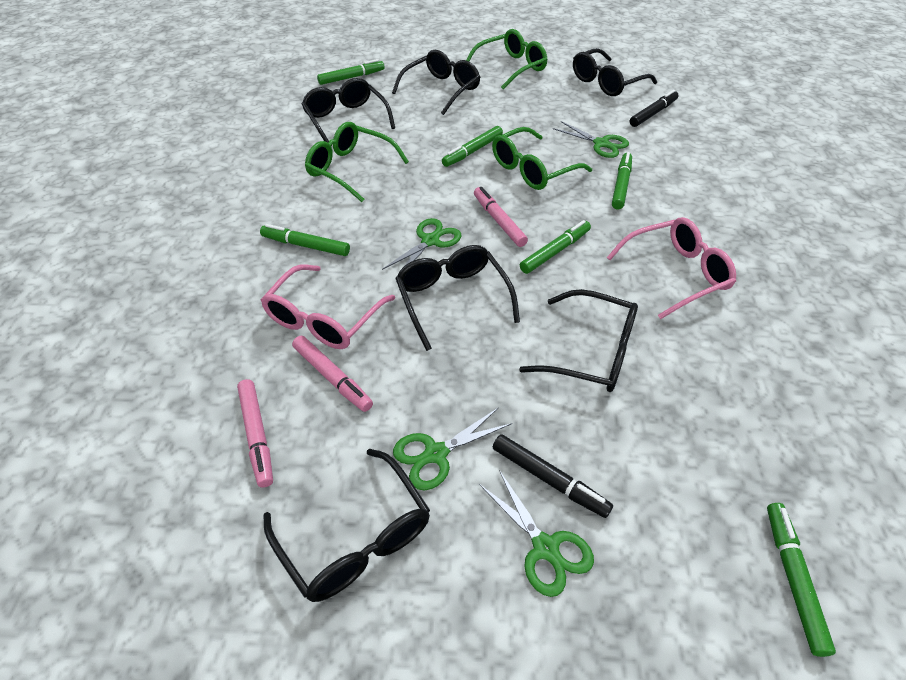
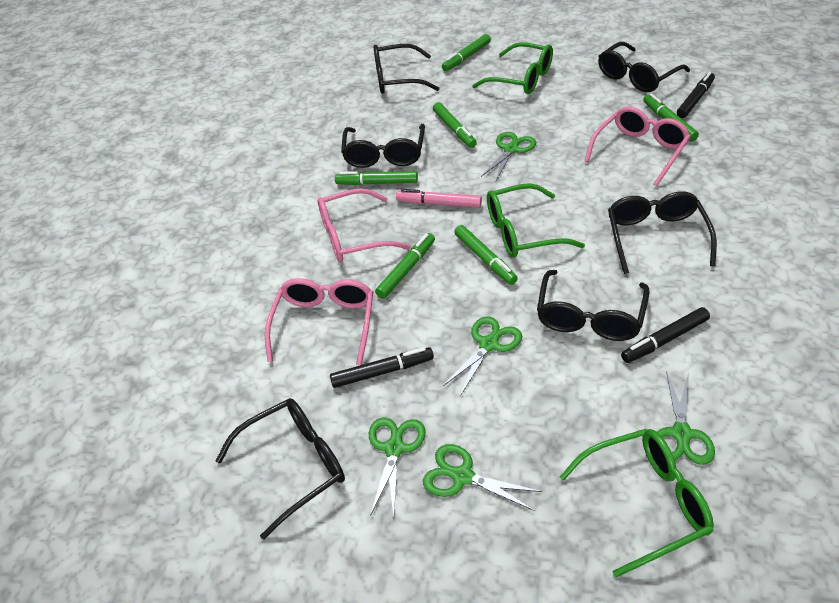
black marker: 2 -> 3
green scissors: 4 -> 5
pink glasses: 2 -> 3
pink marker: 3 -> 1

